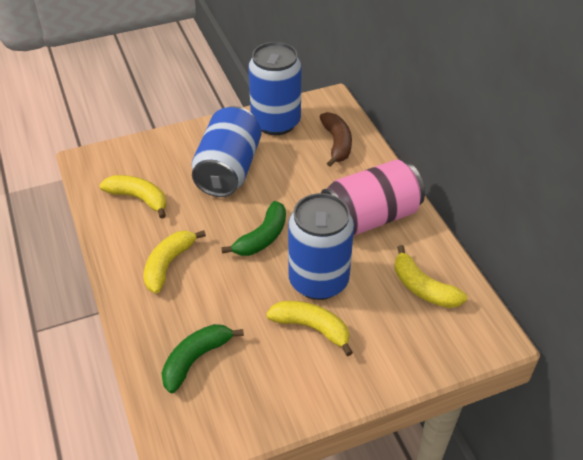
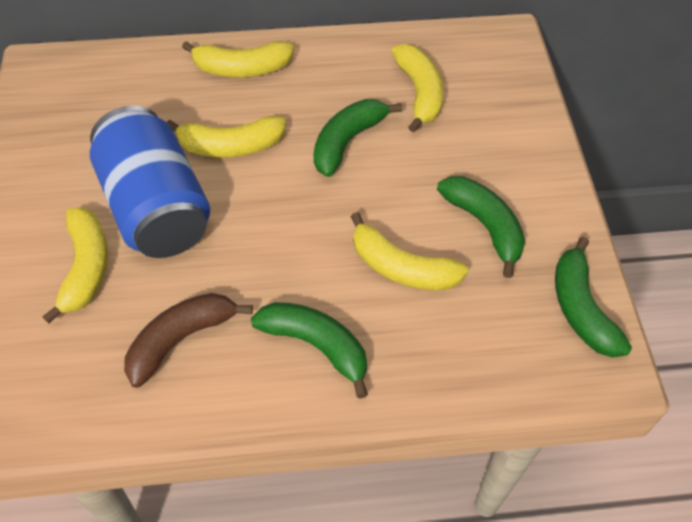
blue can: 3 -> 1
green banana: 2 -> 4
pink can: 1 -> 0
yellow banana: 4 -> 5

